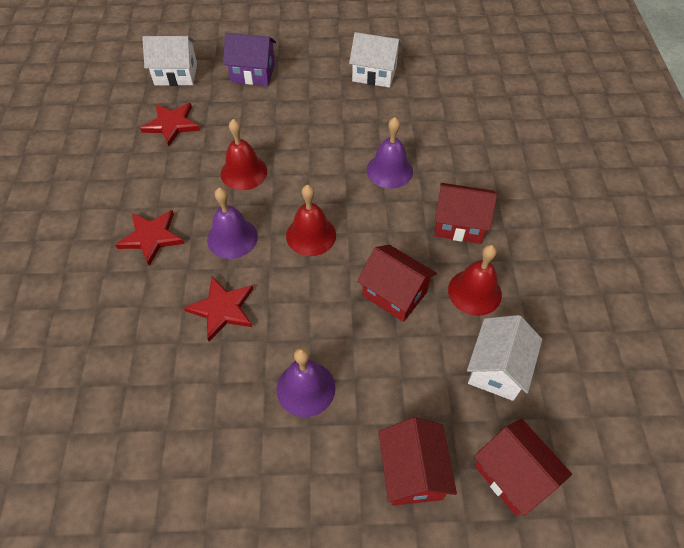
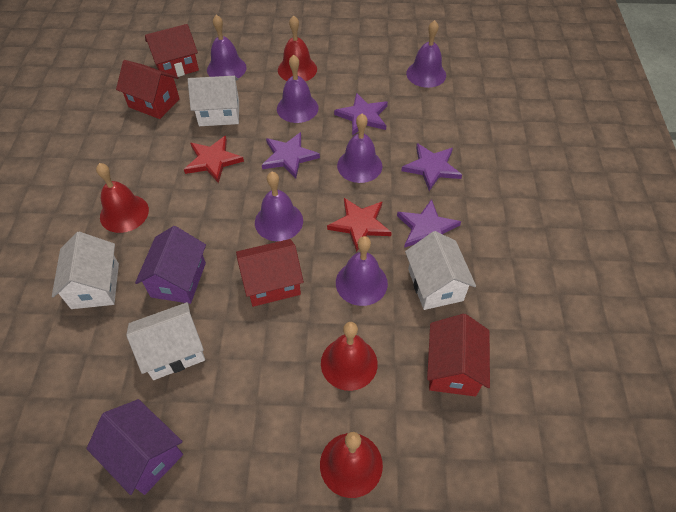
purple bell: 3 -> 6
purple house: 1 -> 2
purple star: 0 -> 4
red bell: 3 -> 4
red star: 3 -> 2
white house: 3 -> 4

